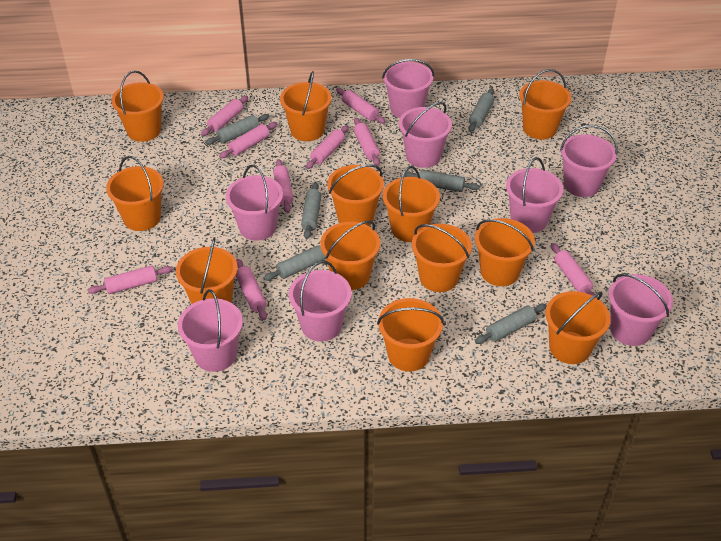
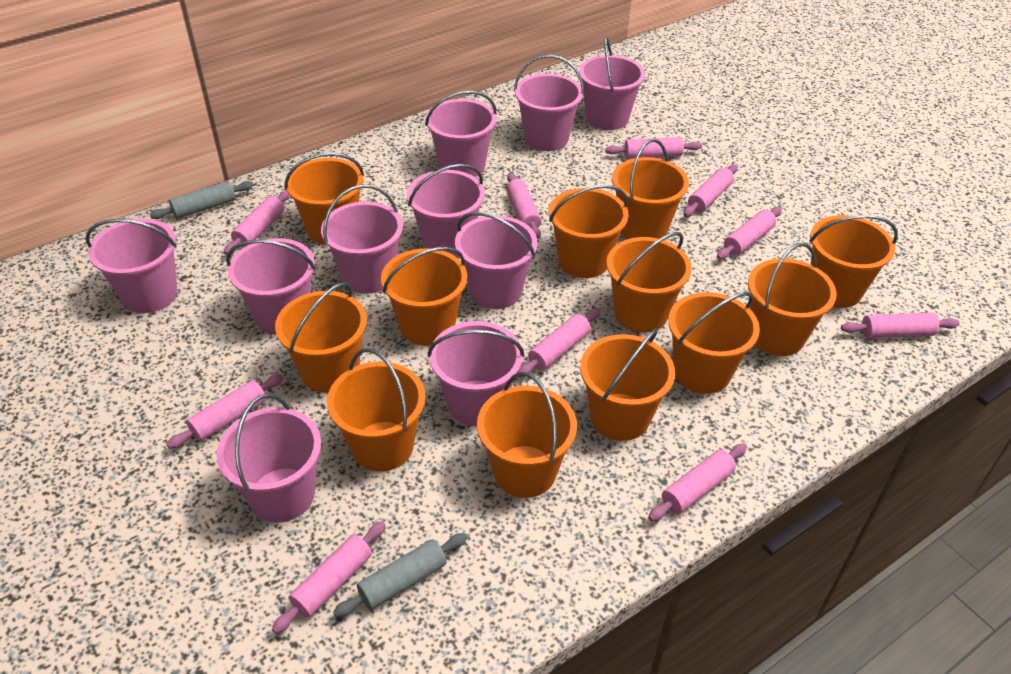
grey rolling pin: 6 -> 2
pink bucket: 8 -> 10
pink rolling pin: 9 -> 10

